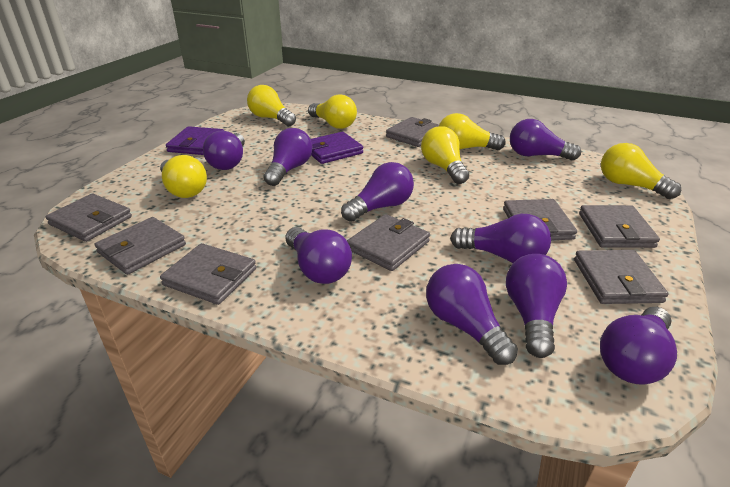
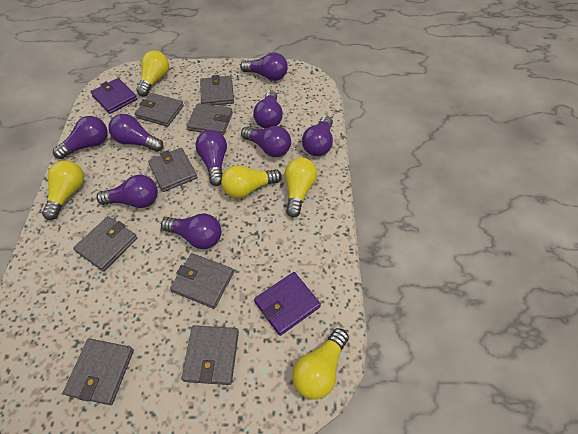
yellow light bulb: 6 -> 5

